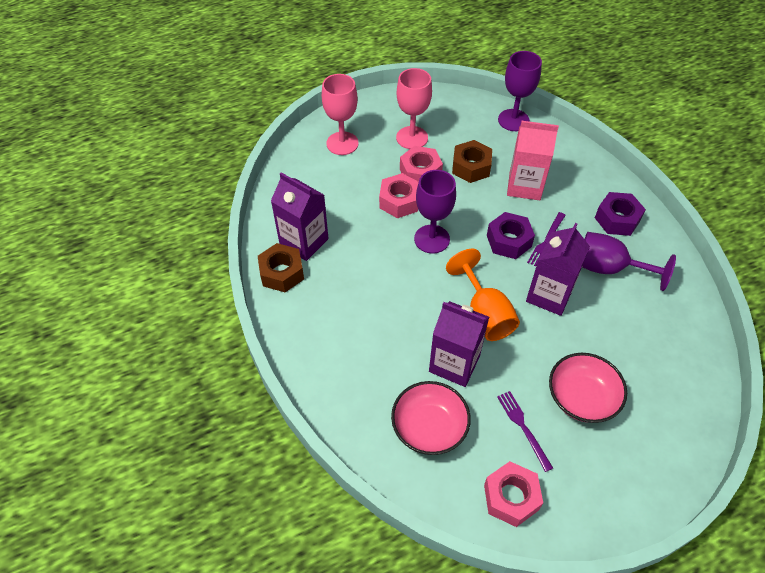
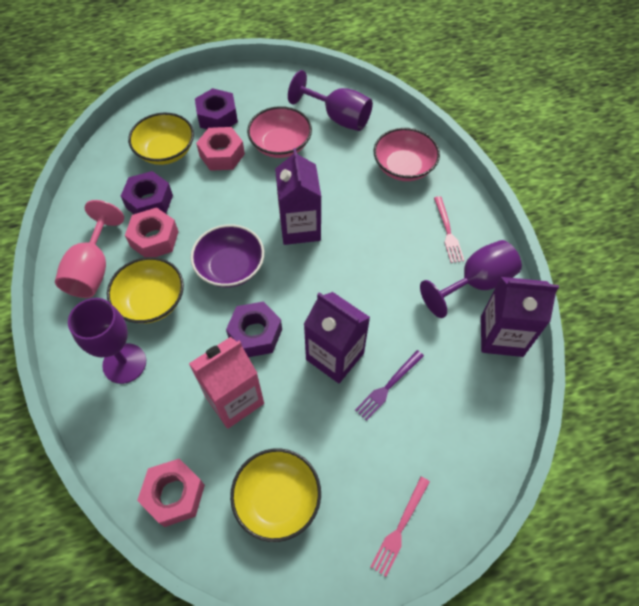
brown nut: 2 -> 0
orange goblet: 1 -> 0
pink fork: 0 -> 2
pink goblet: 2 -> 1
purple bowl: 0 -> 1
purple fork: 2 -> 1
purple nut: 2 -> 3
yellow bowl: 0 -> 3

